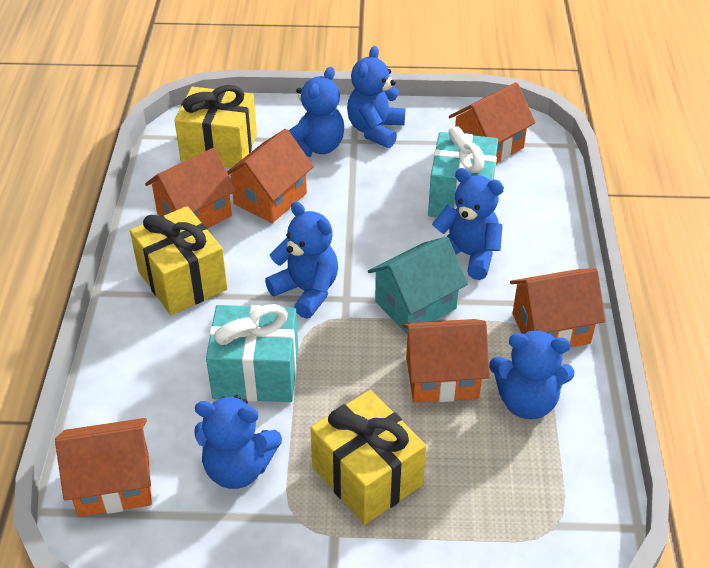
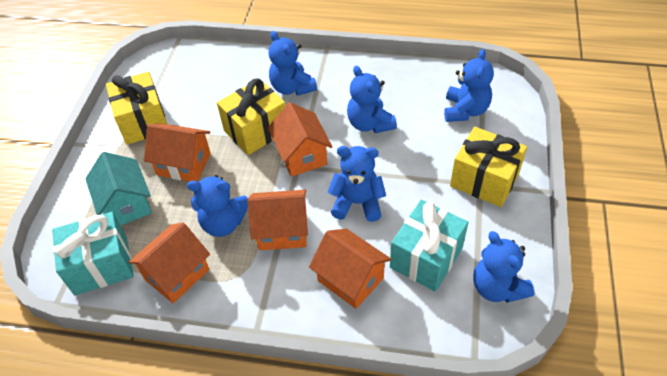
orange house: 6 -> 5

